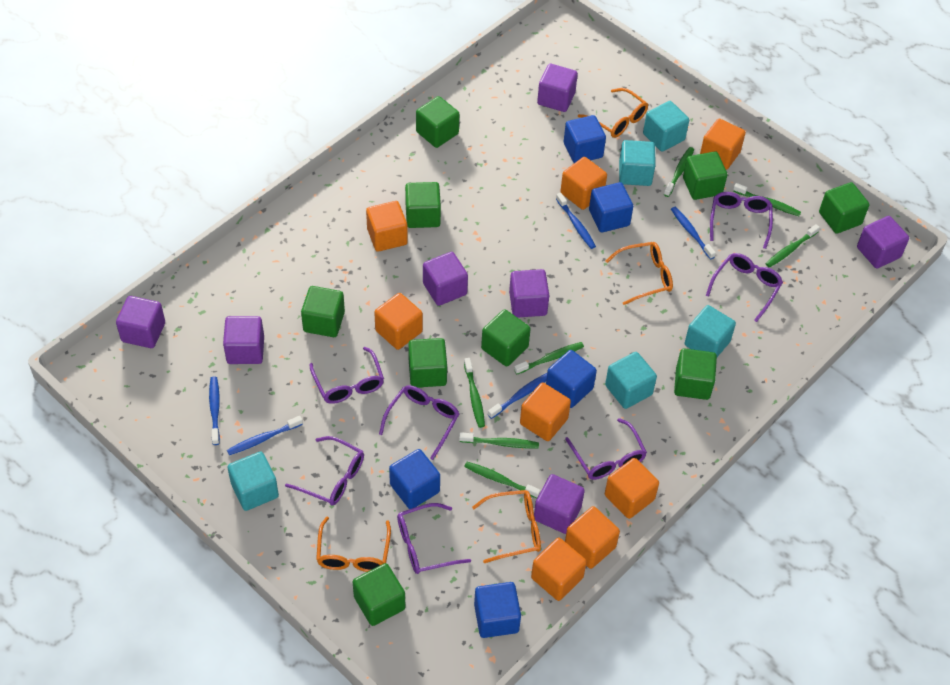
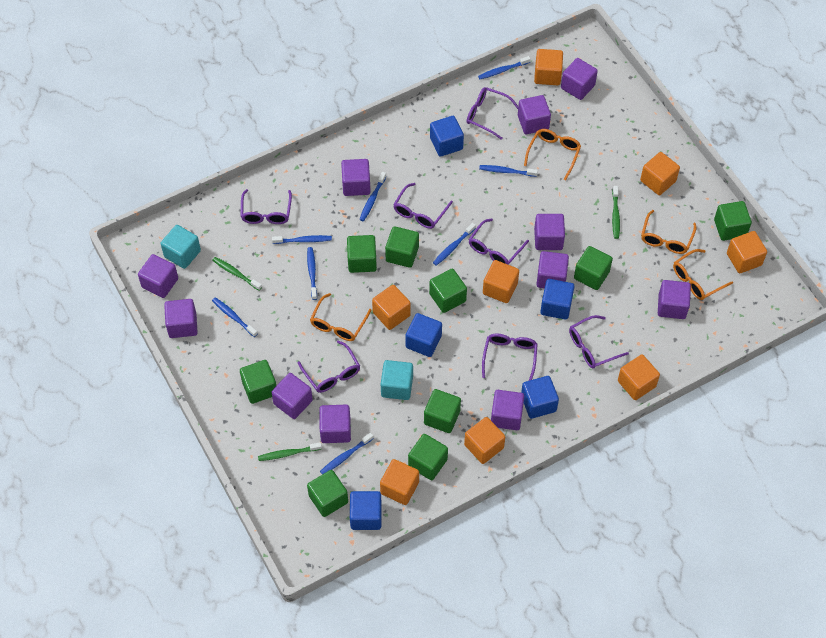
blue toothbrush: 5 -> 8
green toothbrush: 7 -> 3
purple cube: 7 -> 11
turquoise cube: 5 -> 2

